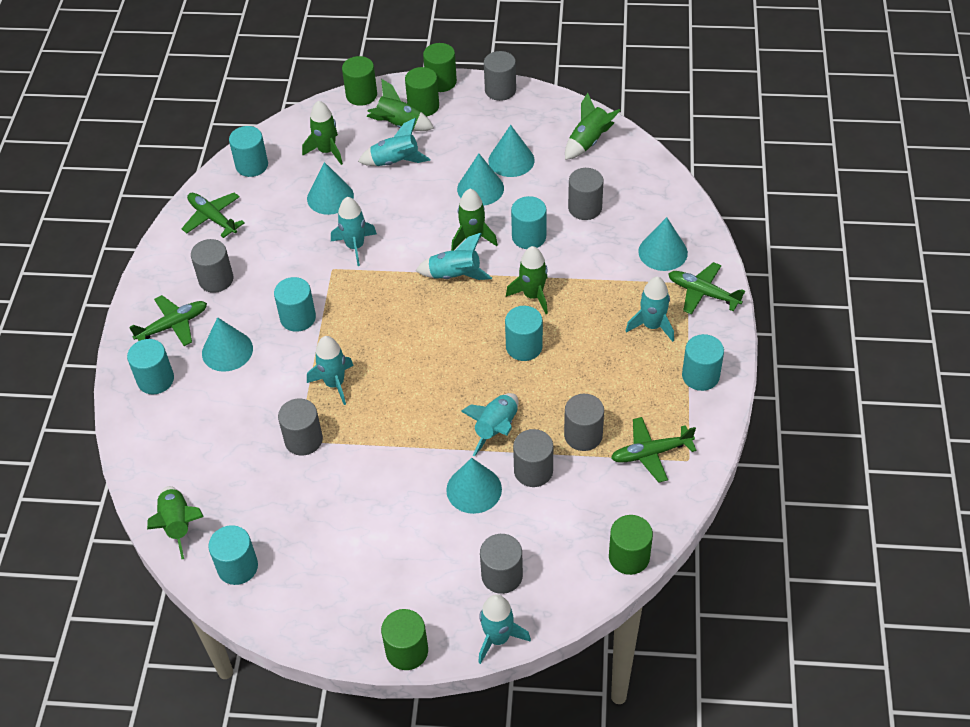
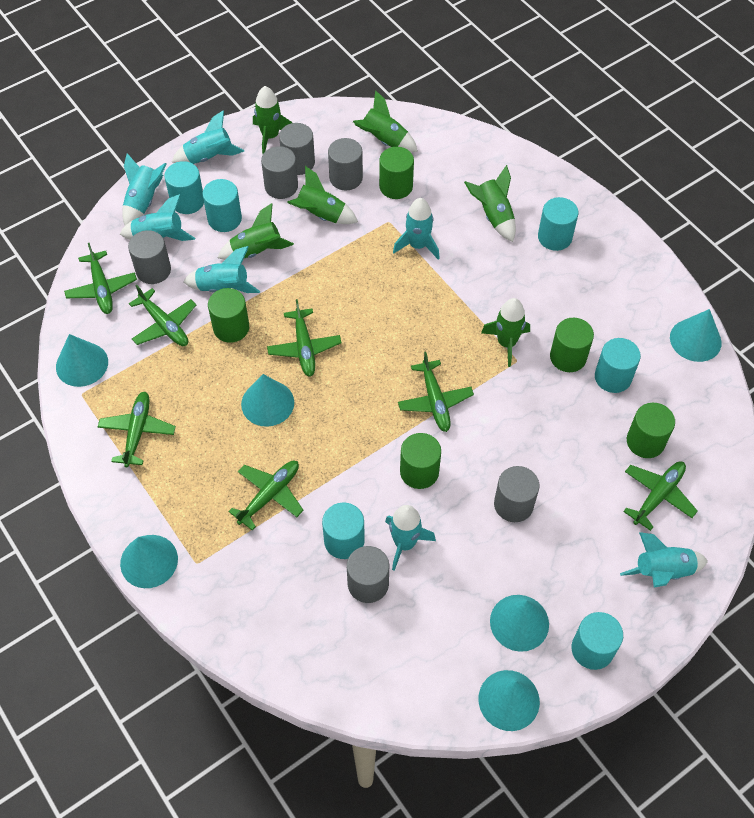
green plane: 4 -> 7
grey cylinder: 7 -> 6
turquoise cylinder: 7 -> 6

